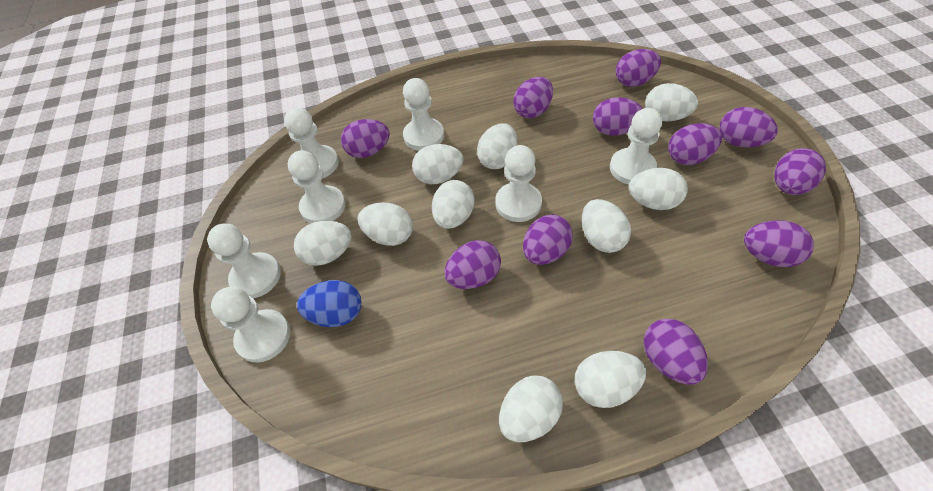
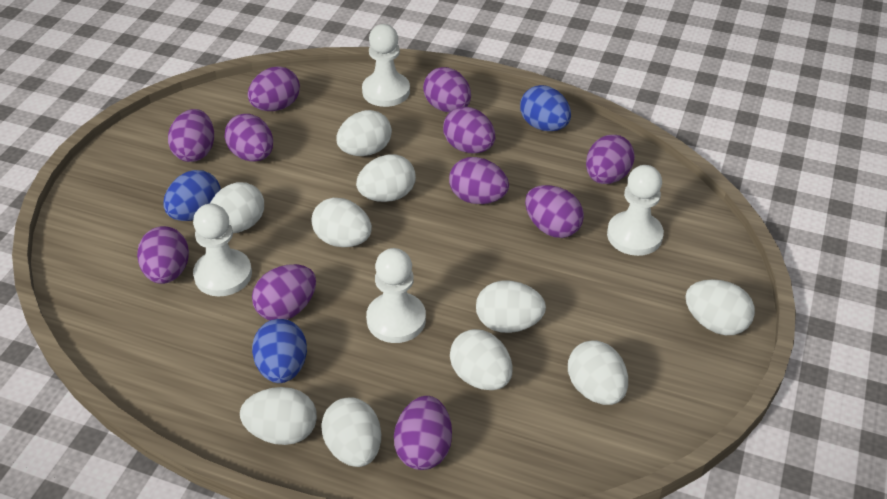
blue egg: 1 -> 3
white pawn: 7 -> 4

